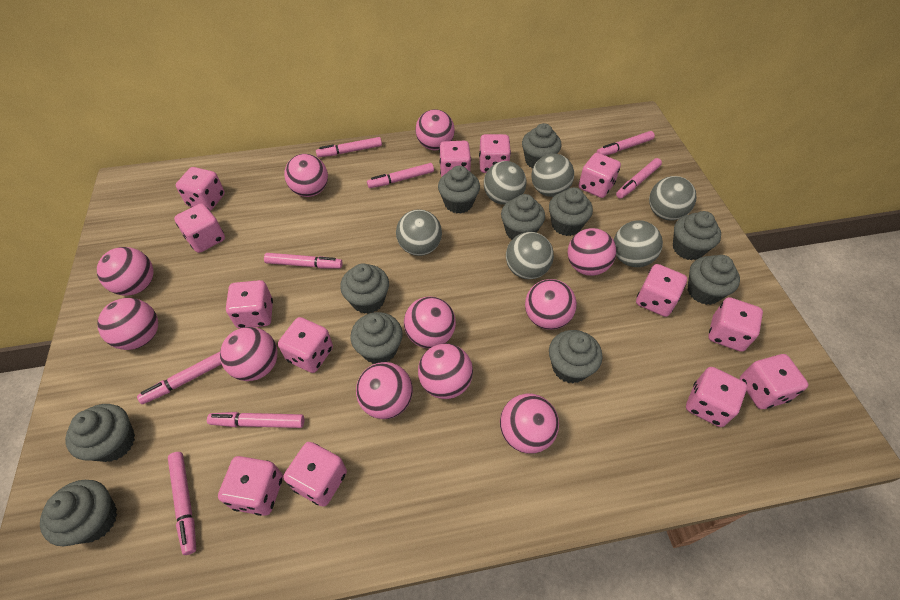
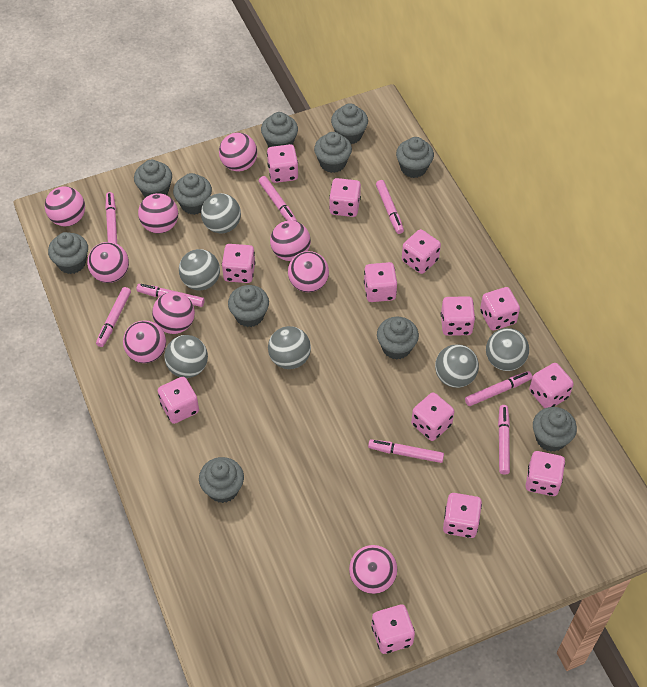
pink ball: 11 -> 9

